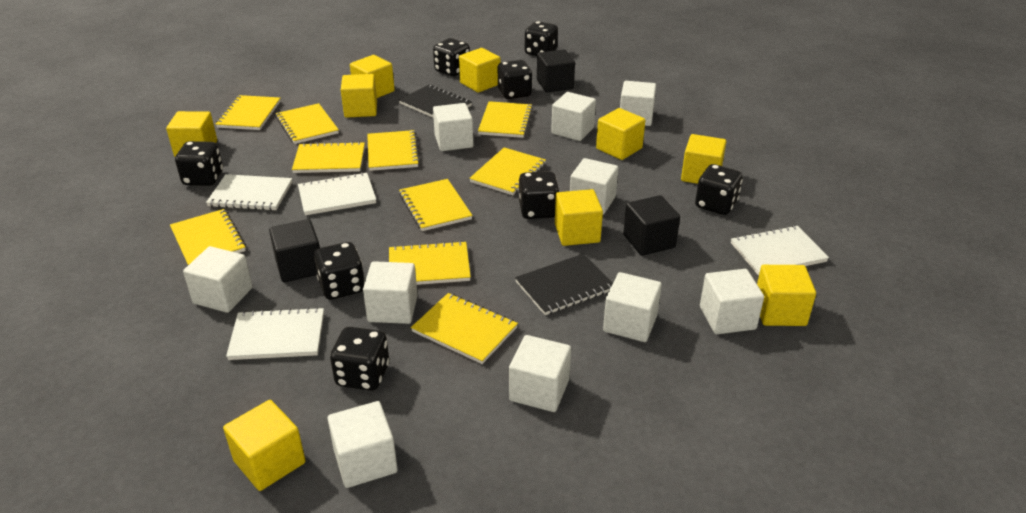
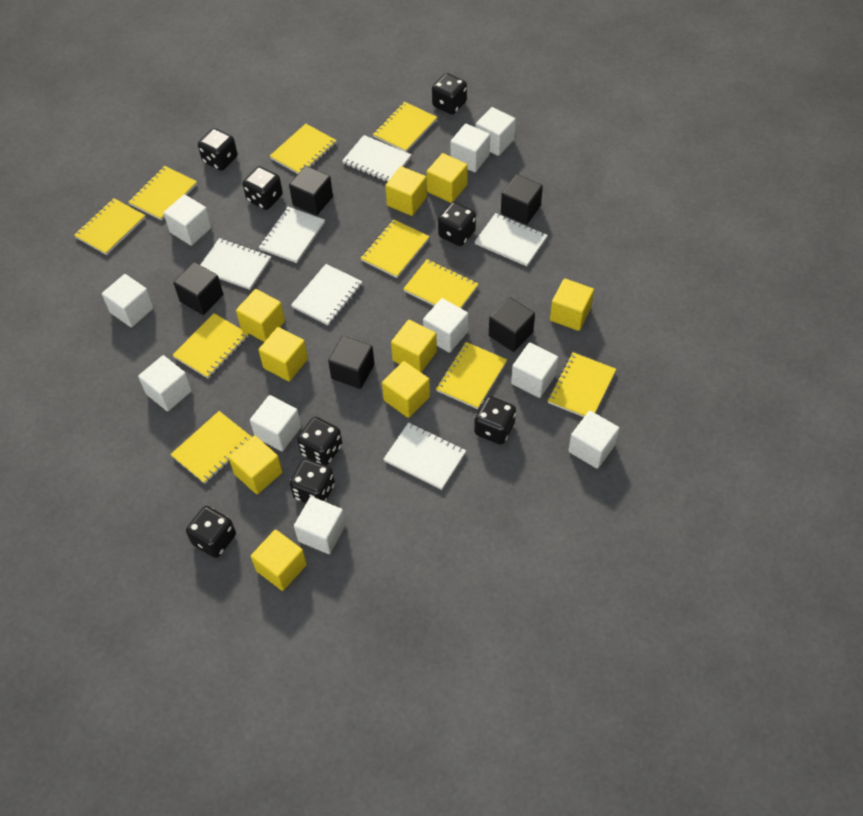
black cube: 3 -> 5
black notebook: 2 -> 0
white notebook: 4 -> 6

